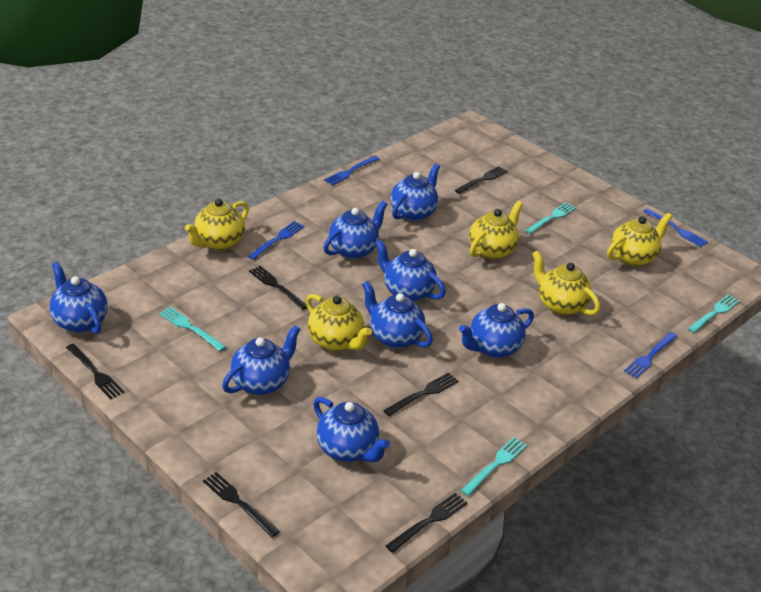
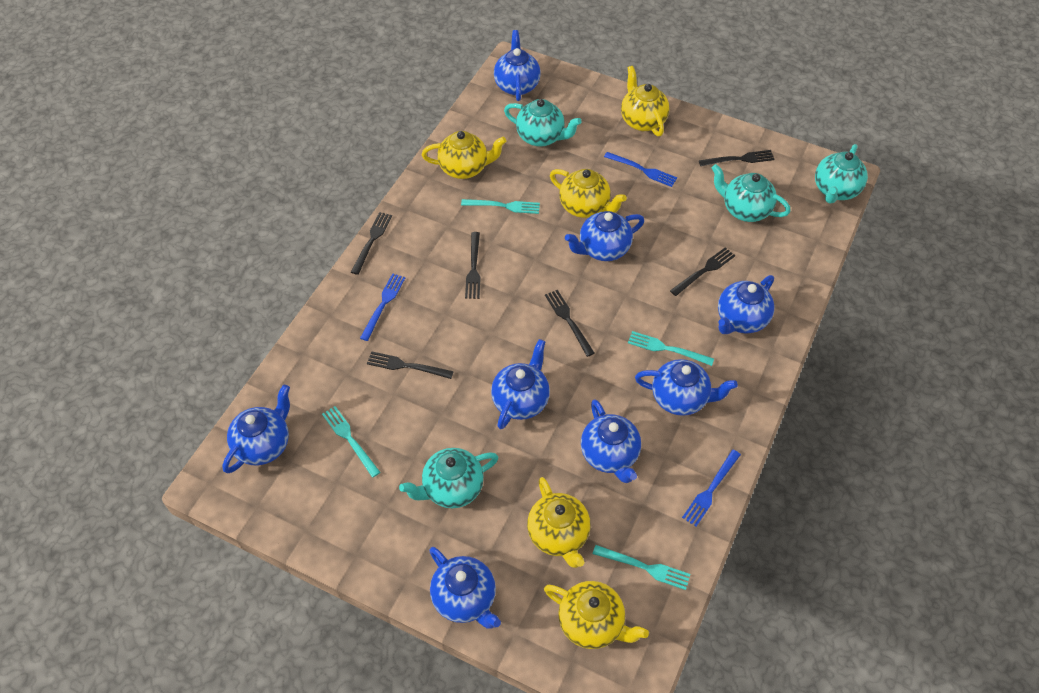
blue fork: 4 -> 3
turquoise teapot: 0 -> 4

